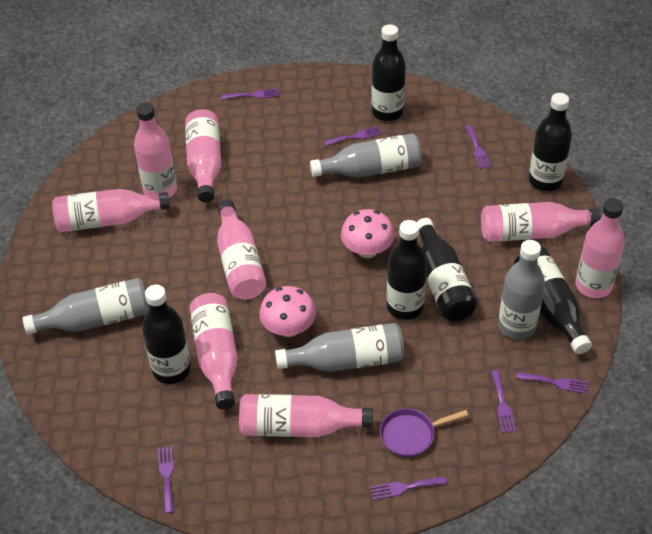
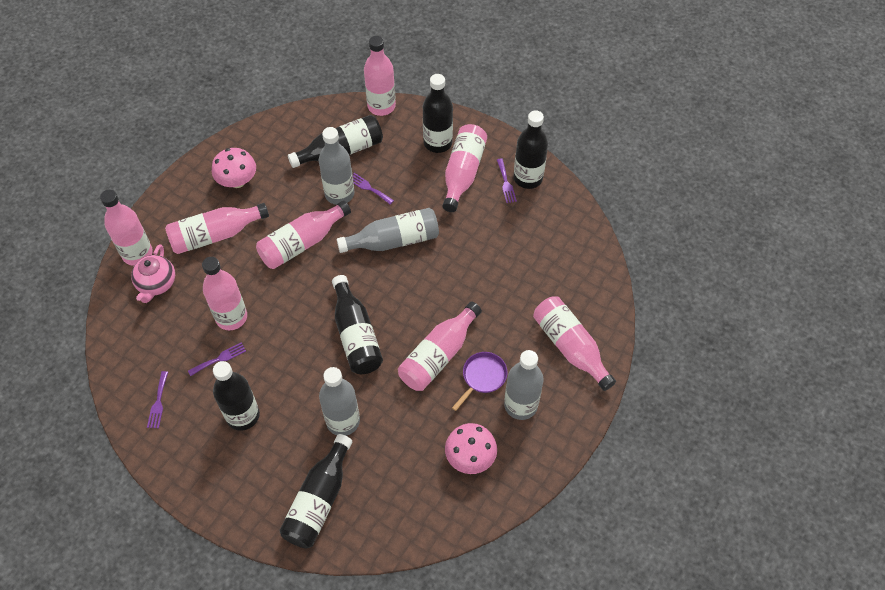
pink teapot: 0 -> 1
purple fork: 7 -> 4

